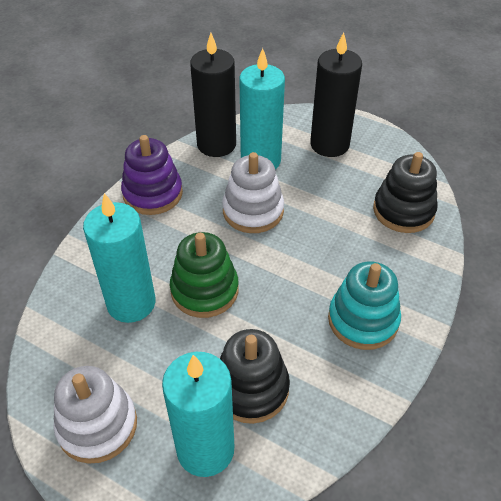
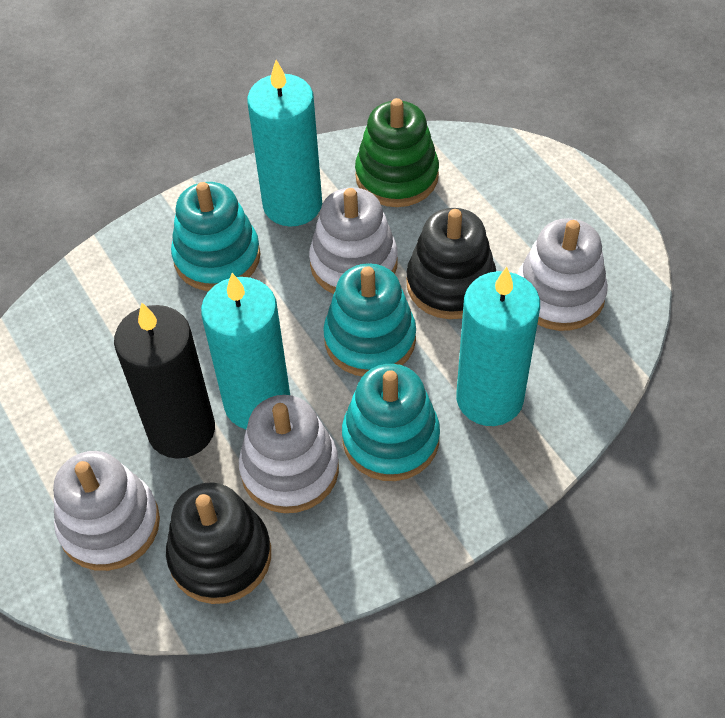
black candle: 2 -> 1
purple stacking toy: 1 -> 0
turquoise stacking toy: 1 -> 3
white stacking toy: 2 -> 4

